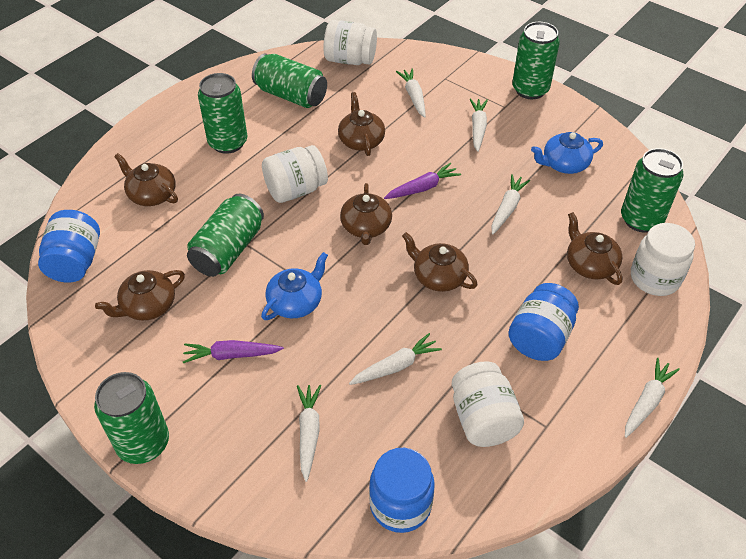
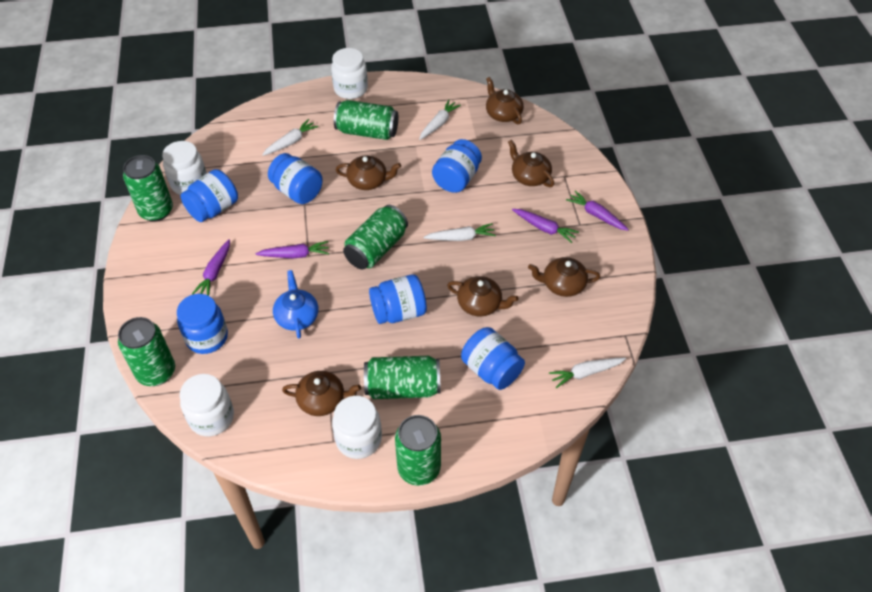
blue jar: 3 -> 6
blue teapot: 2 -> 1
purple carrot: 2 -> 4
white carrot: 6 -> 4

